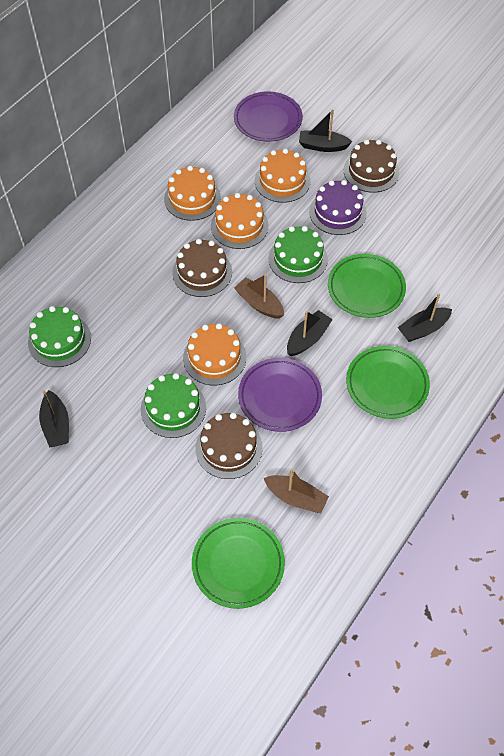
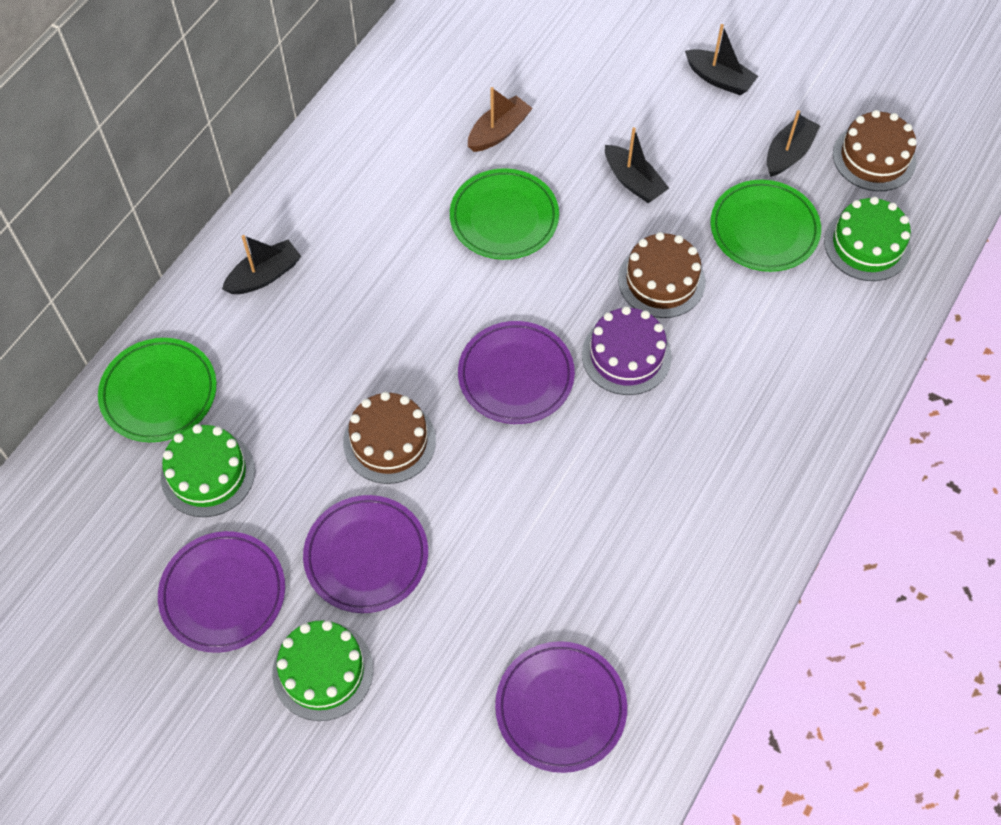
brown boat: 2 -> 1
orange cake: 4 -> 0
purple plate: 2 -> 4

